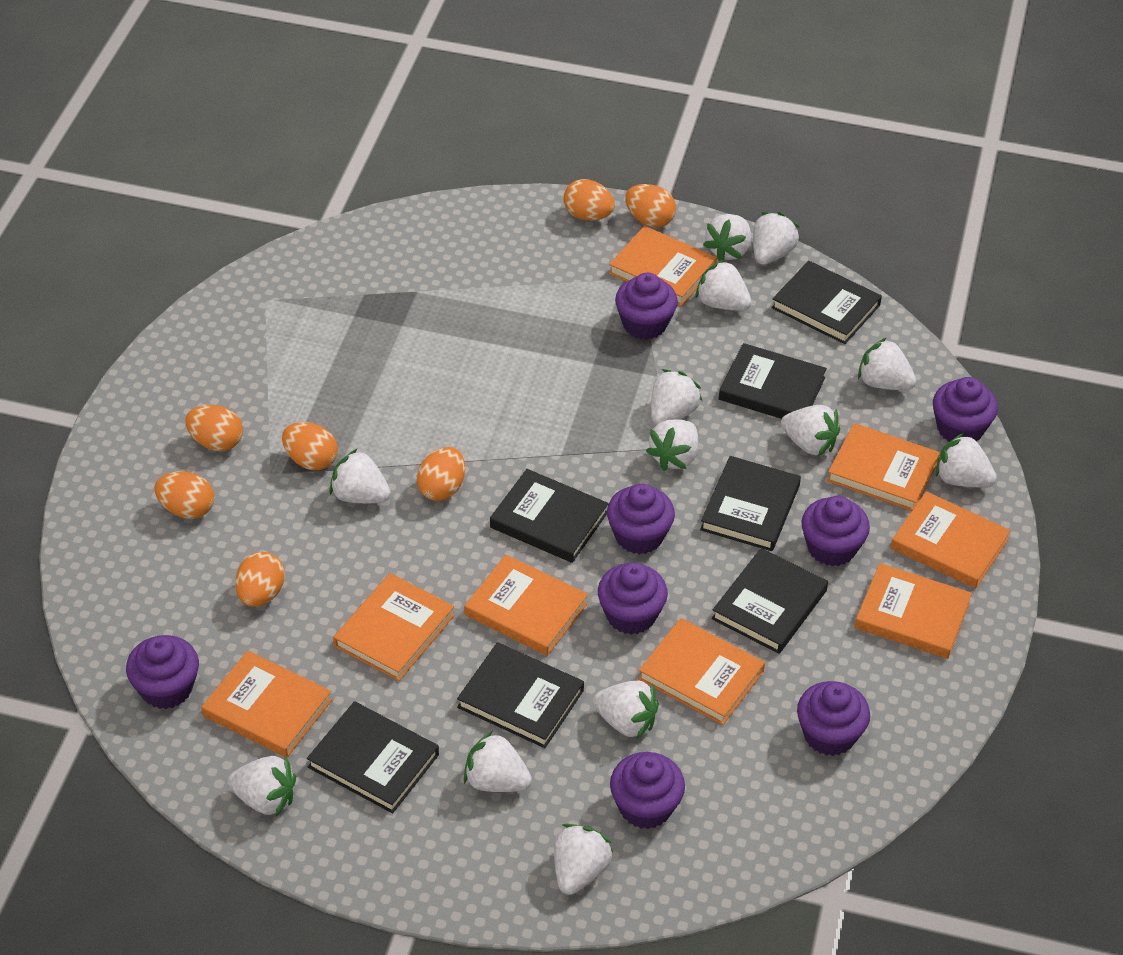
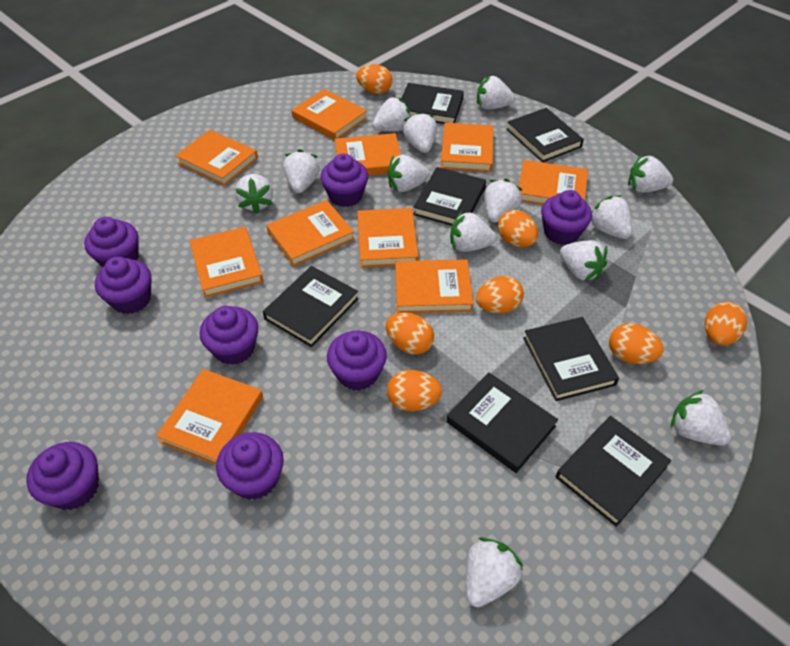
orange book: 8 -> 10

